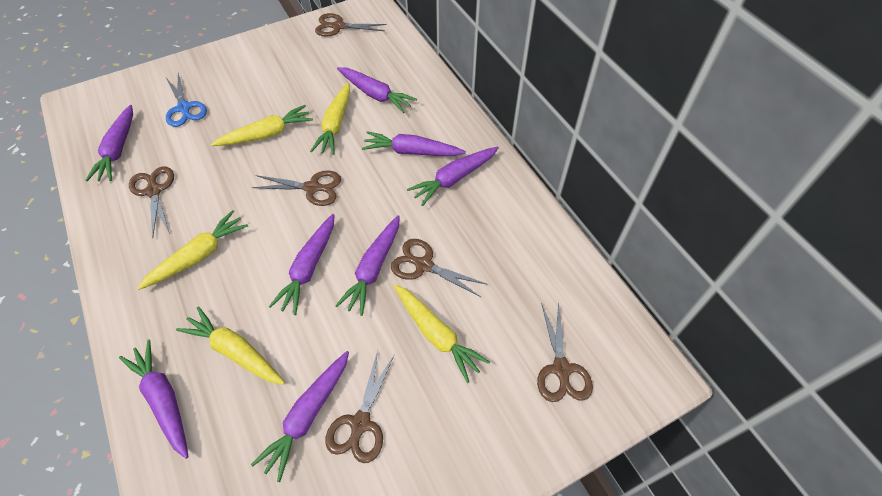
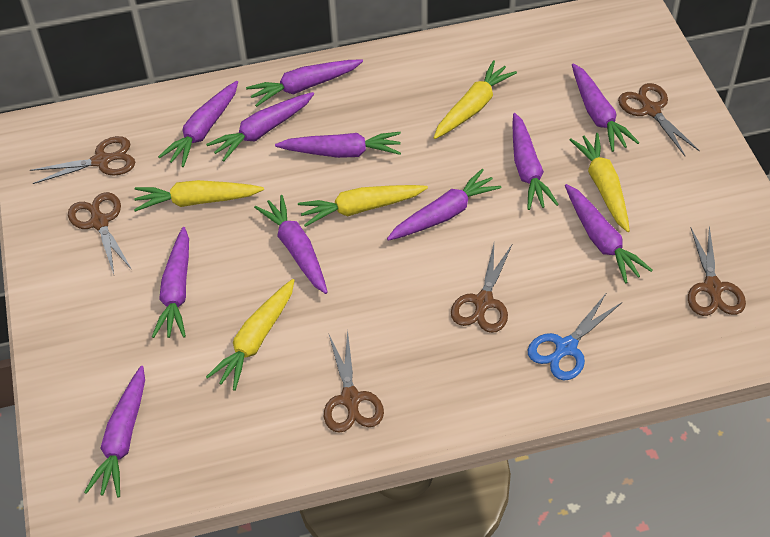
purple carrot: 8 -> 11

